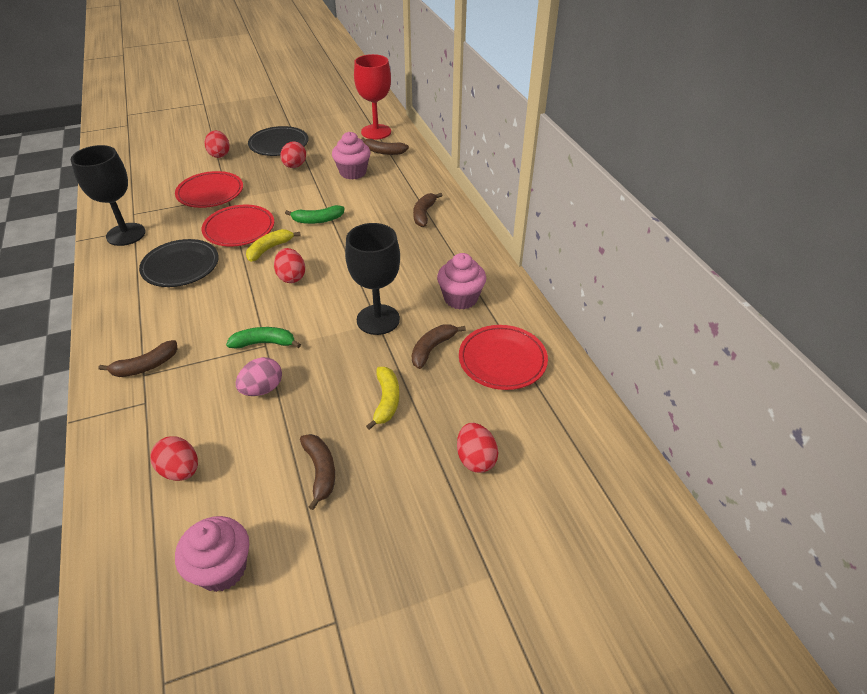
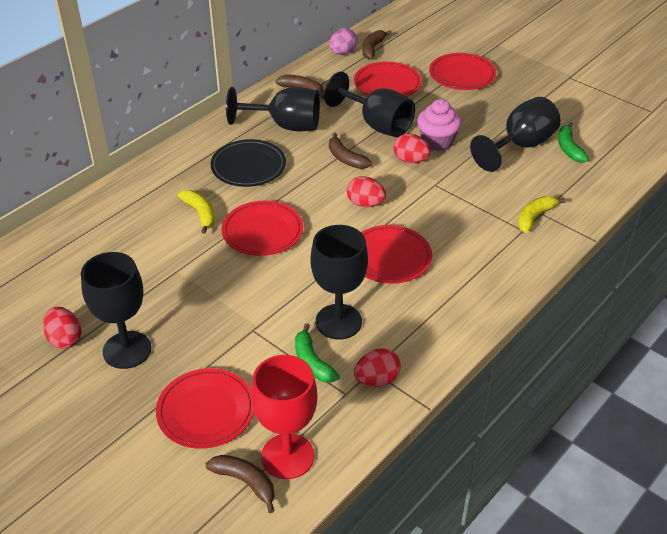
black goblet: 2 -> 5
black plate: 2 -> 1
brown banana: 5 -> 4
pink cupcake: 3 -> 1
red egg: 5 -> 4
red plate: 3 -> 5

